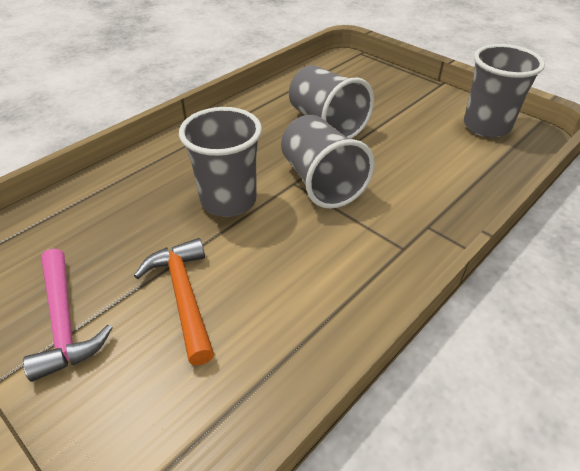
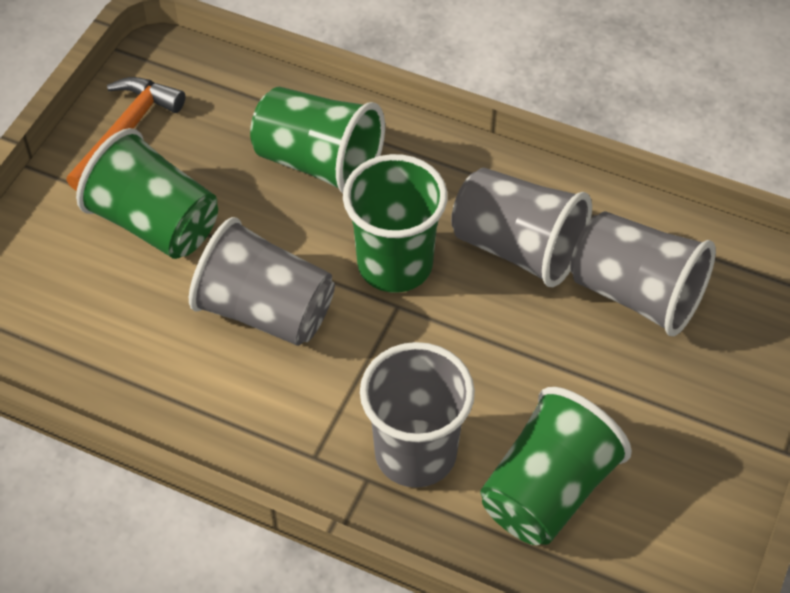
green cup: 0 -> 4
pink hammer: 1 -> 0

